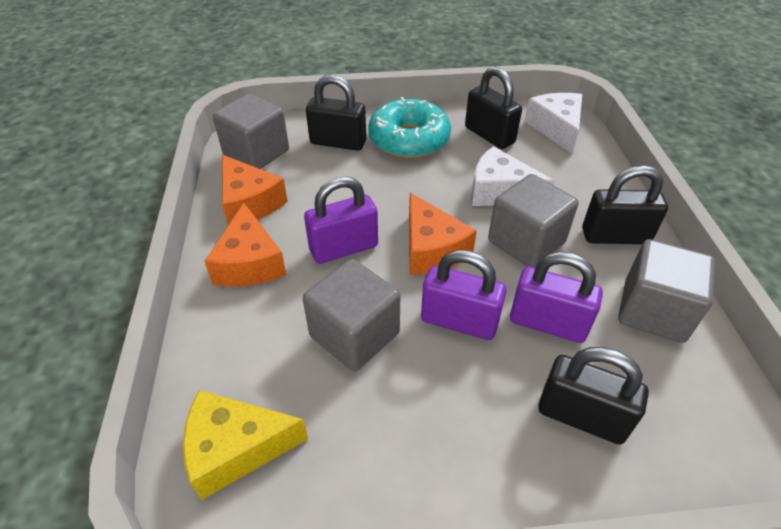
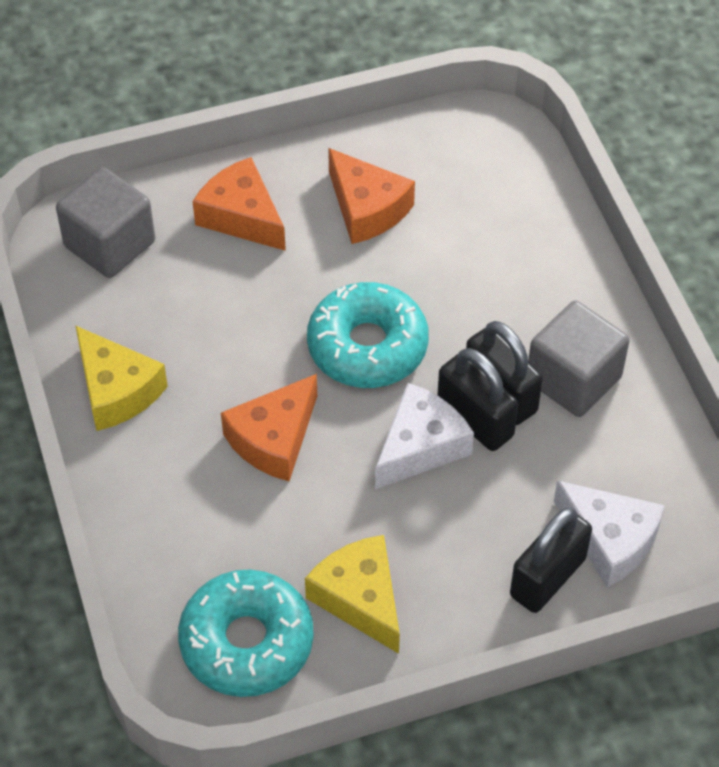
black padlock: 4 -> 3
grey cube: 4 -> 2
purple padlock: 3 -> 0
turquoise donut: 1 -> 2
yellow cheese: 1 -> 2

